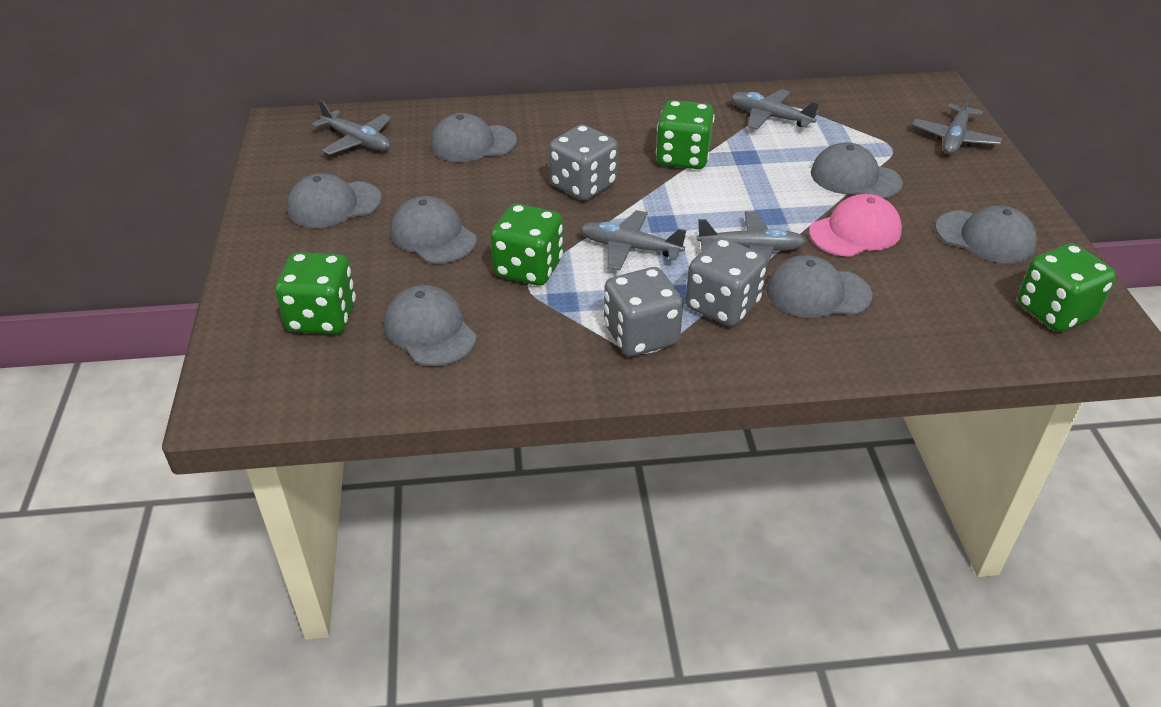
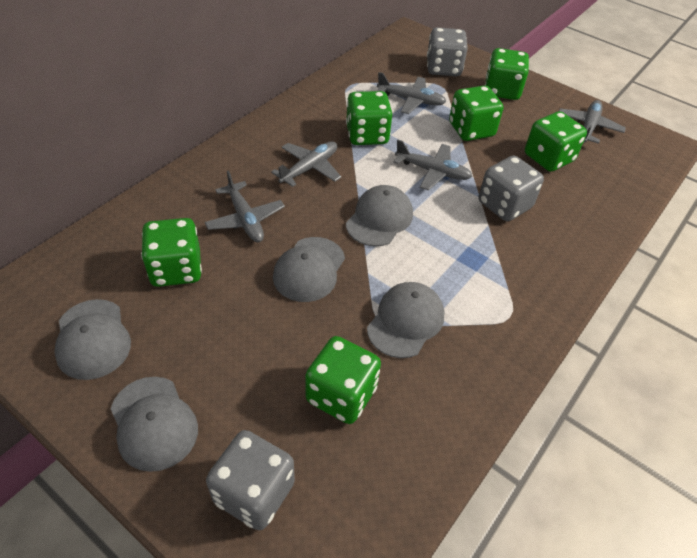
green dice: 4 -> 6
grey cap: 7 -> 5
pink cap: 1 -> 0

